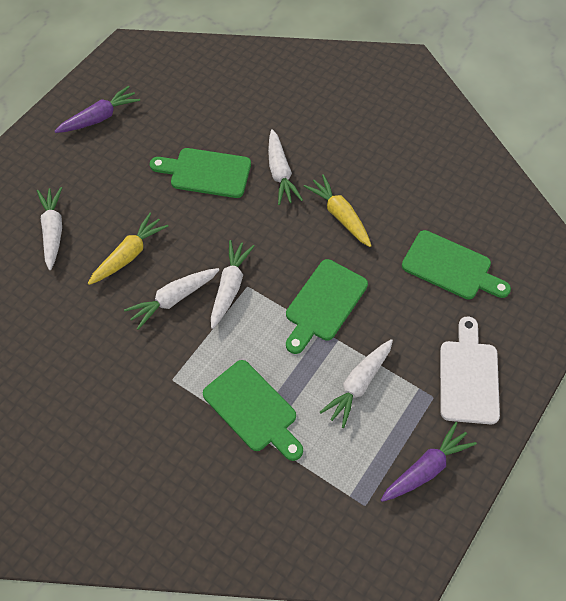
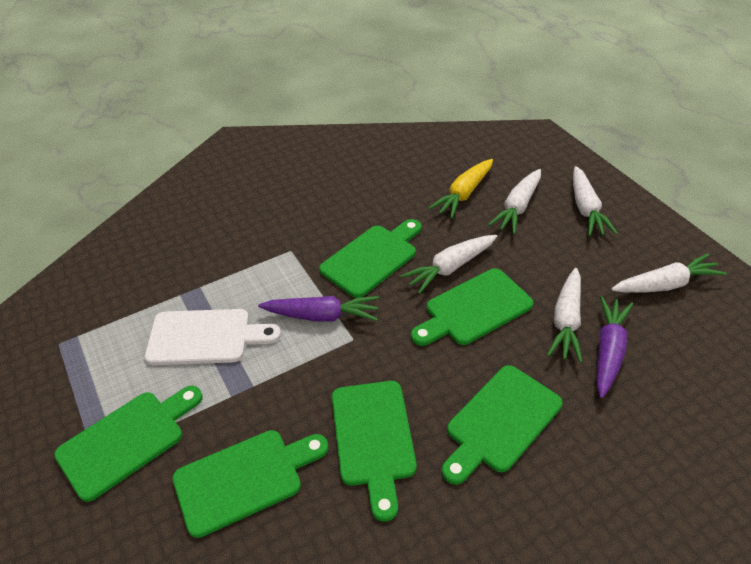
green cutting board: 4 -> 6
yellow carrot: 2 -> 1

